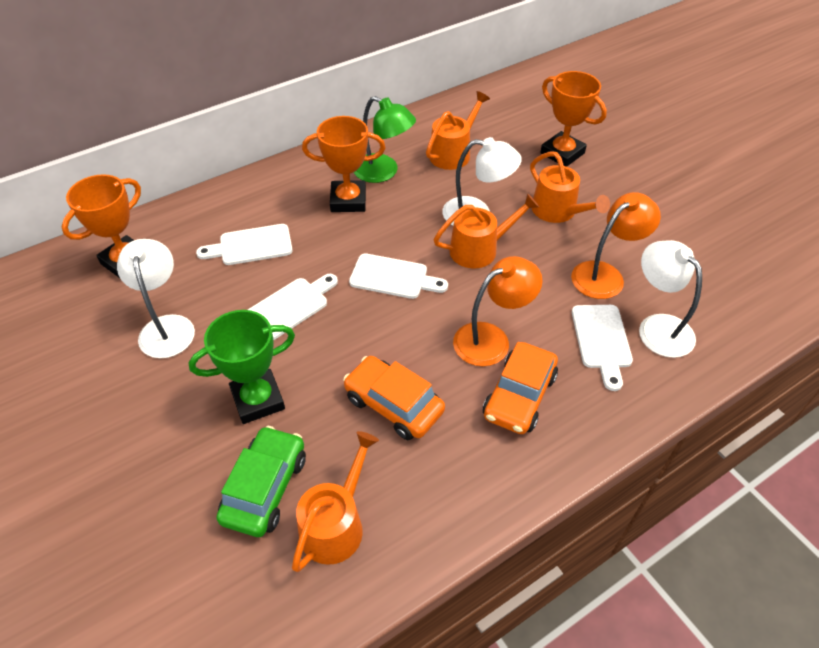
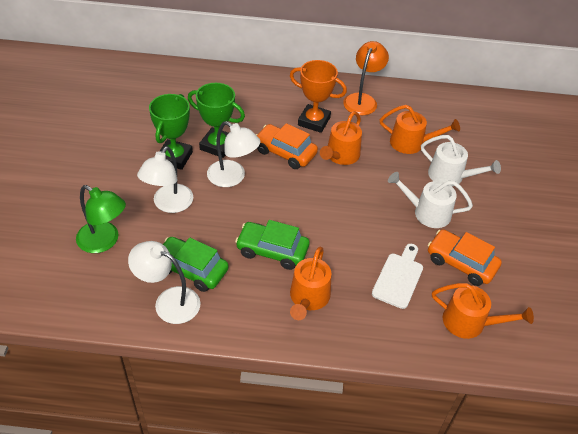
green car: 1 -> 2
green trophy: 1 -> 2
orange lamp: 2 -> 1
orange trophy: 3 -> 1
white cutting board: 4 -> 1
white watering can: 0 -> 2

